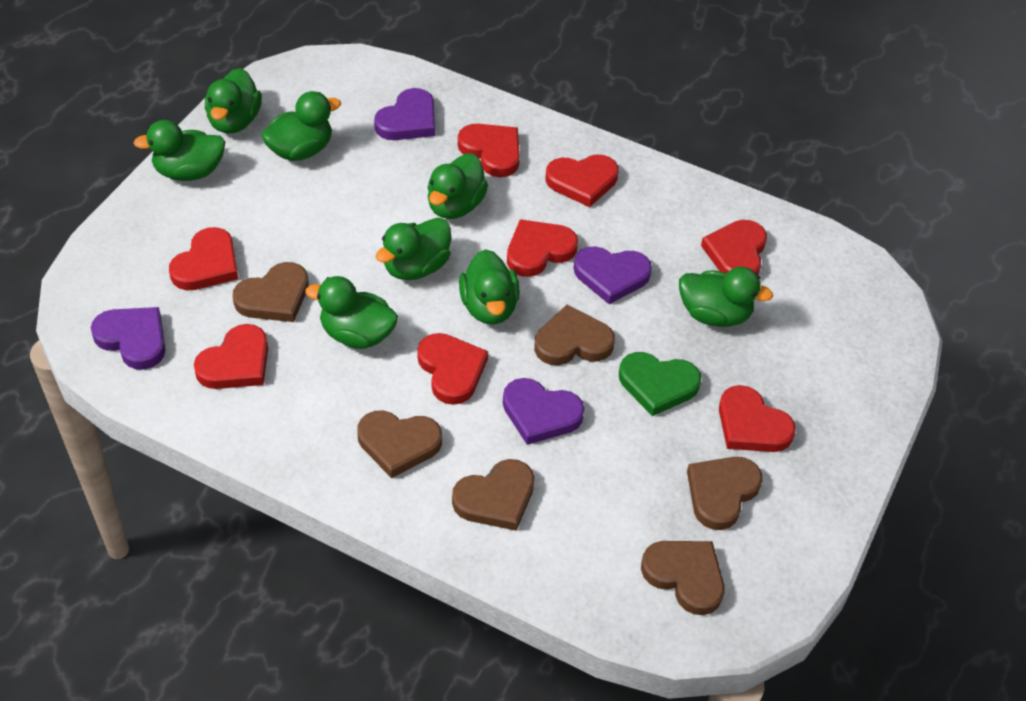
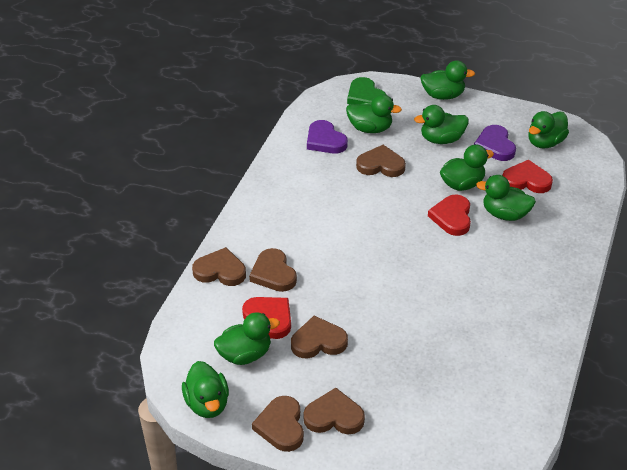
purple heart: 4 -> 2
red heart: 8 -> 3

